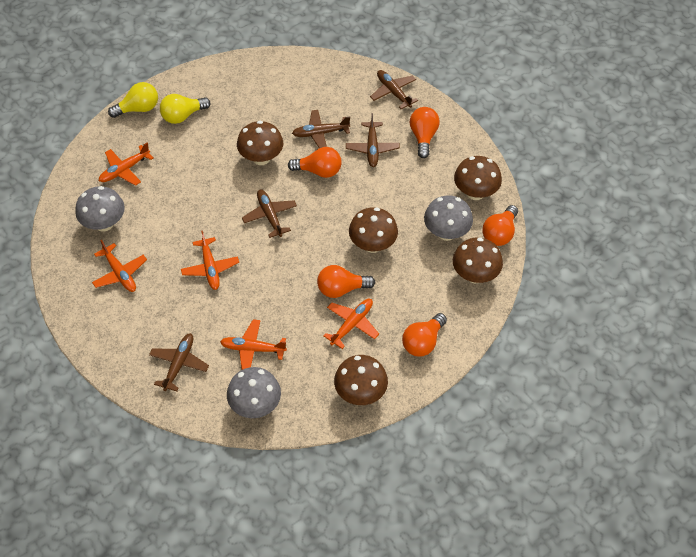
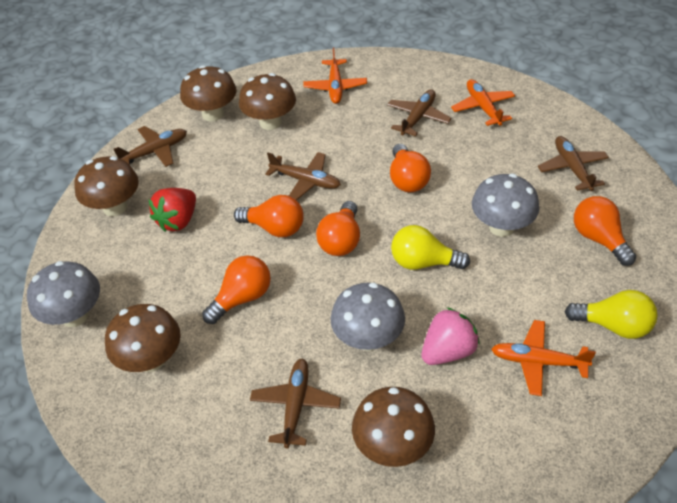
orange plane: 5 -> 3
pink strawberry: 0 -> 1
red strawberry: 0 -> 1

